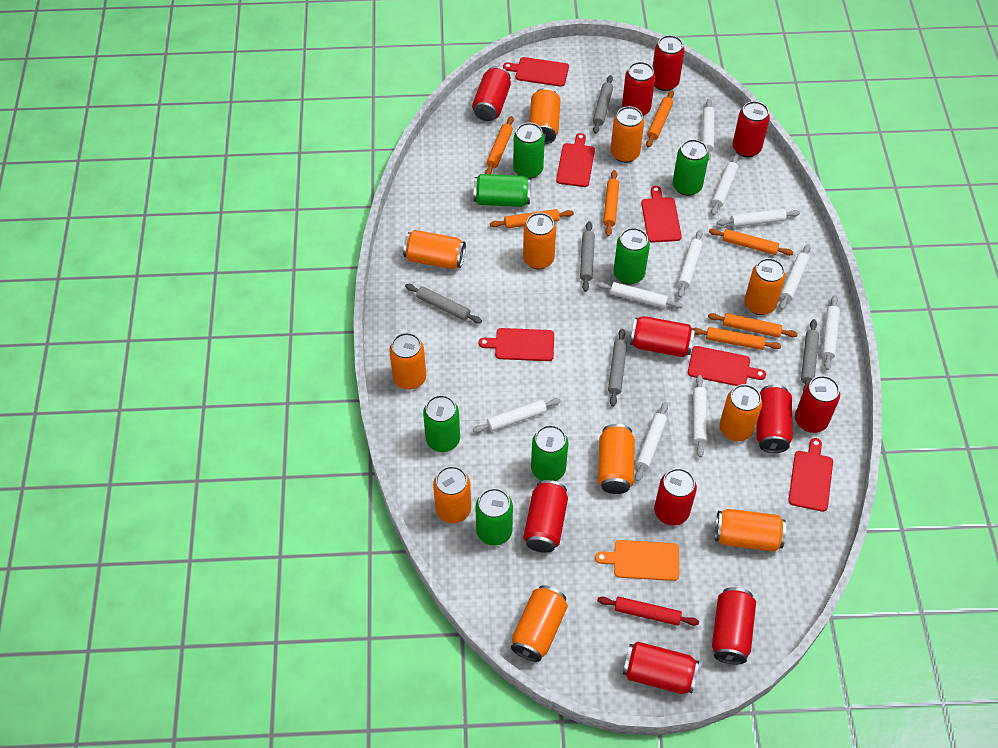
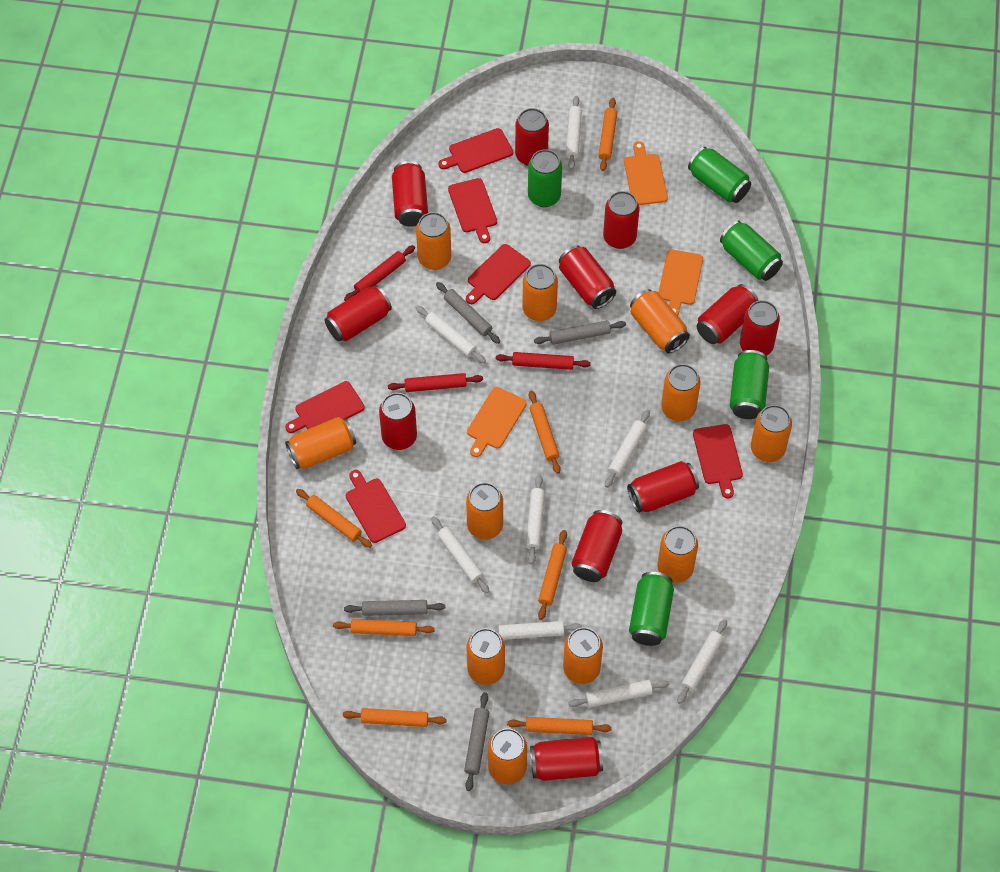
green can: 7 -> 5
grey rolling pin: 5 -> 4
orange cutting board: 1 -> 3
red rolling pin: 1 -> 3
white rolling pin: 10 -> 8

